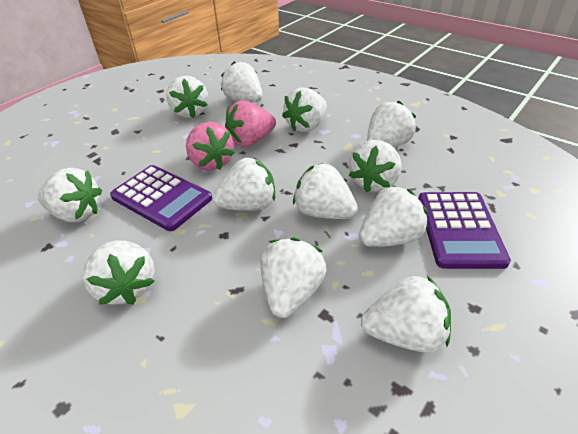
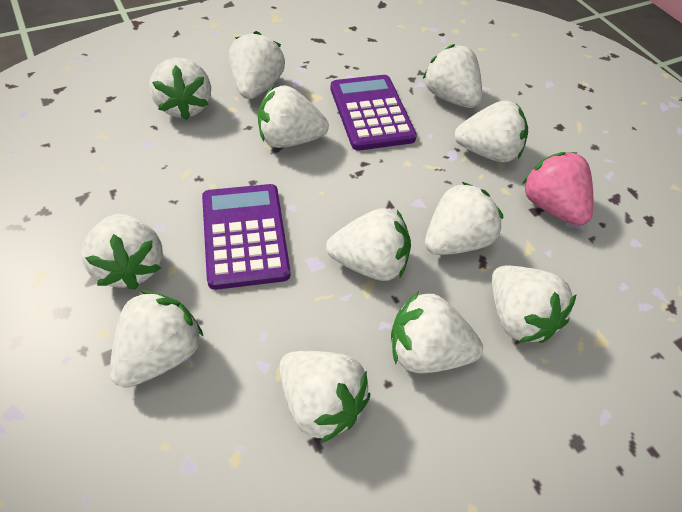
pink strawberry: 2 -> 1

